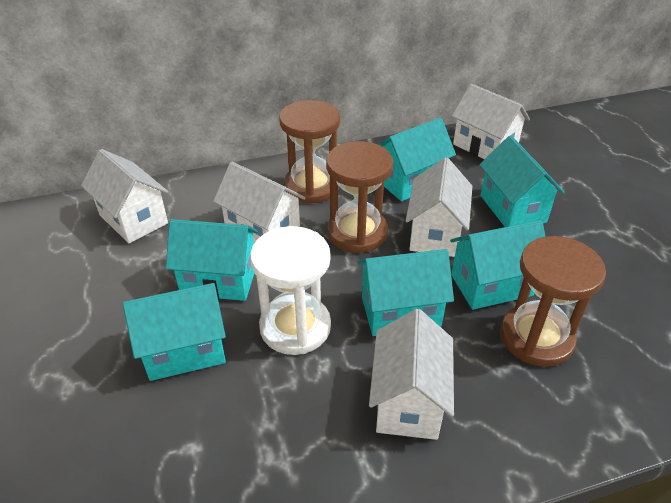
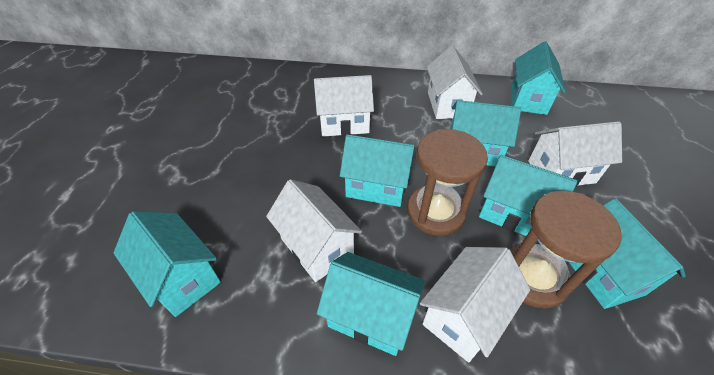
brown hourglass: 3 -> 2
turquoise house: 6 -> 7
white hourglass: 1 -> 0

